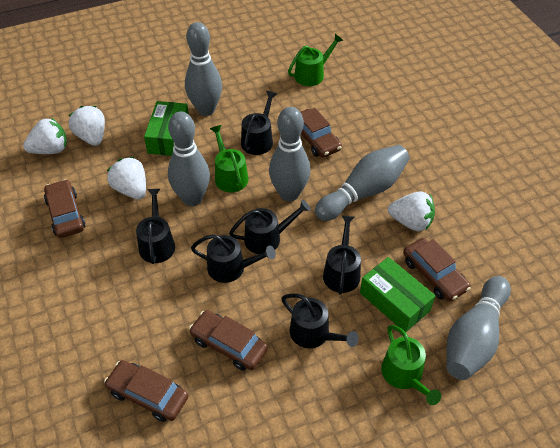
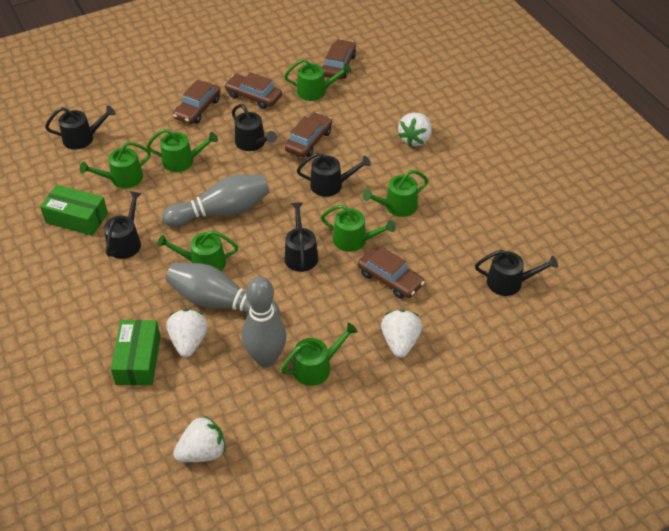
green watering can: 3 -> 7
grey bowling pin: 5 -> 3

